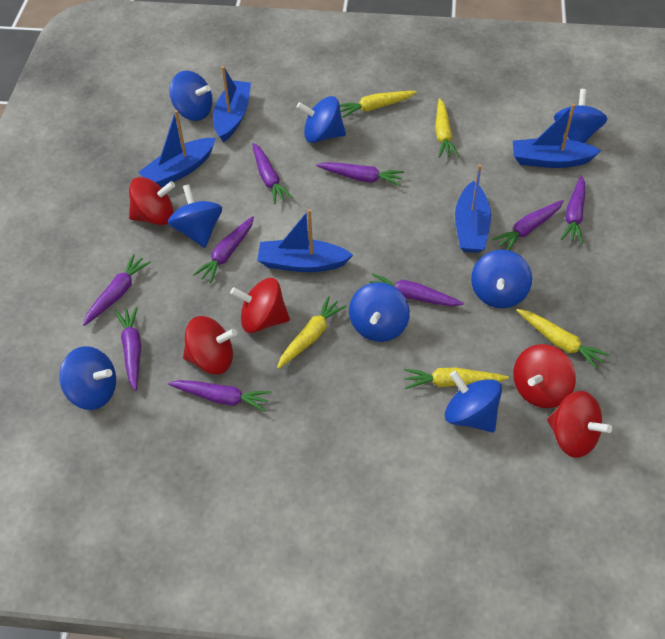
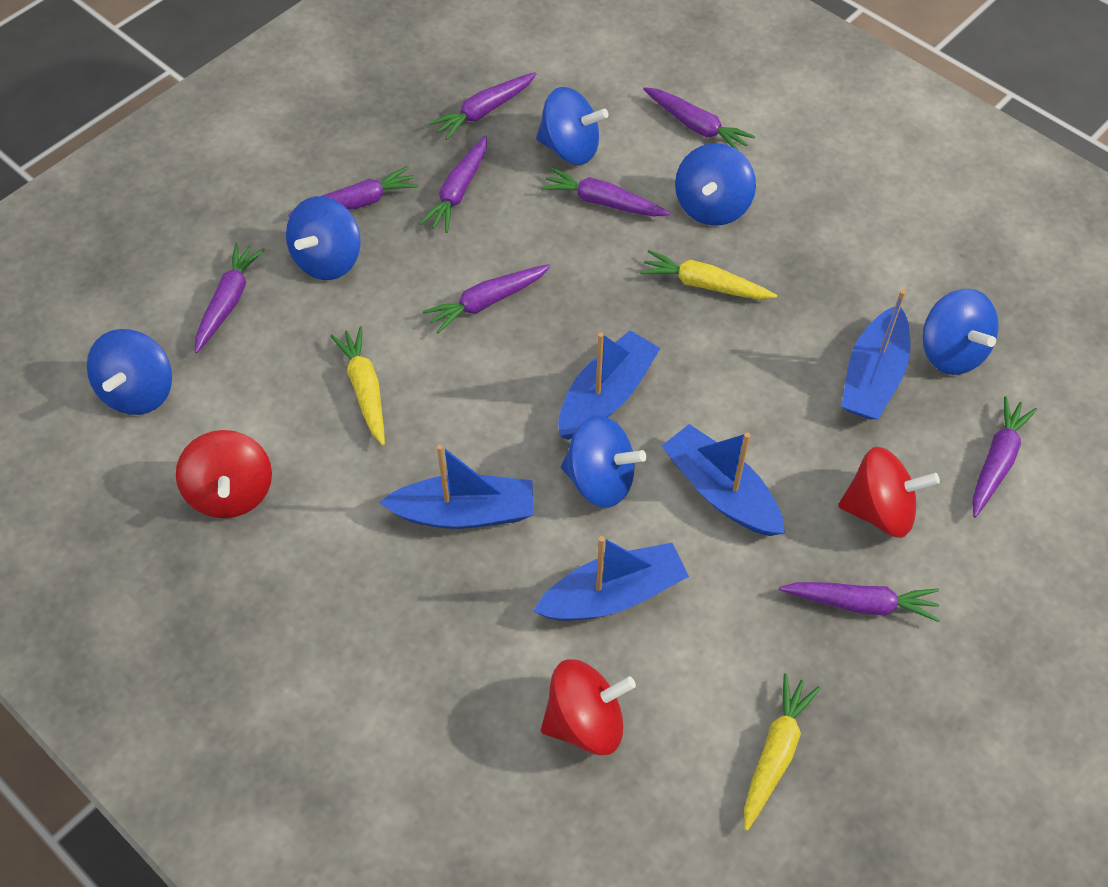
blue spinning top: 8 -> 6
red spinning top: 5 -> 3
yellow carrot: 5 -> 3

